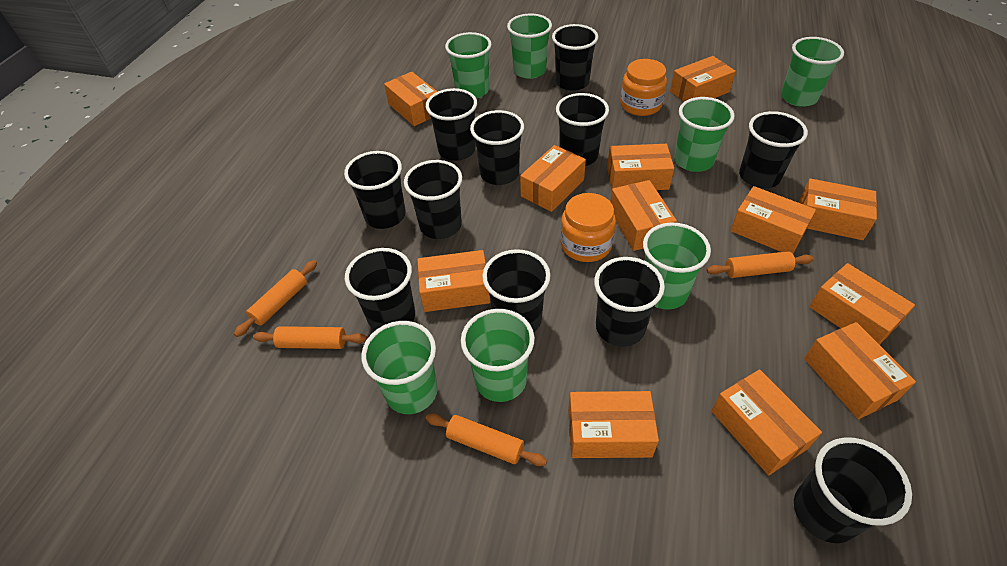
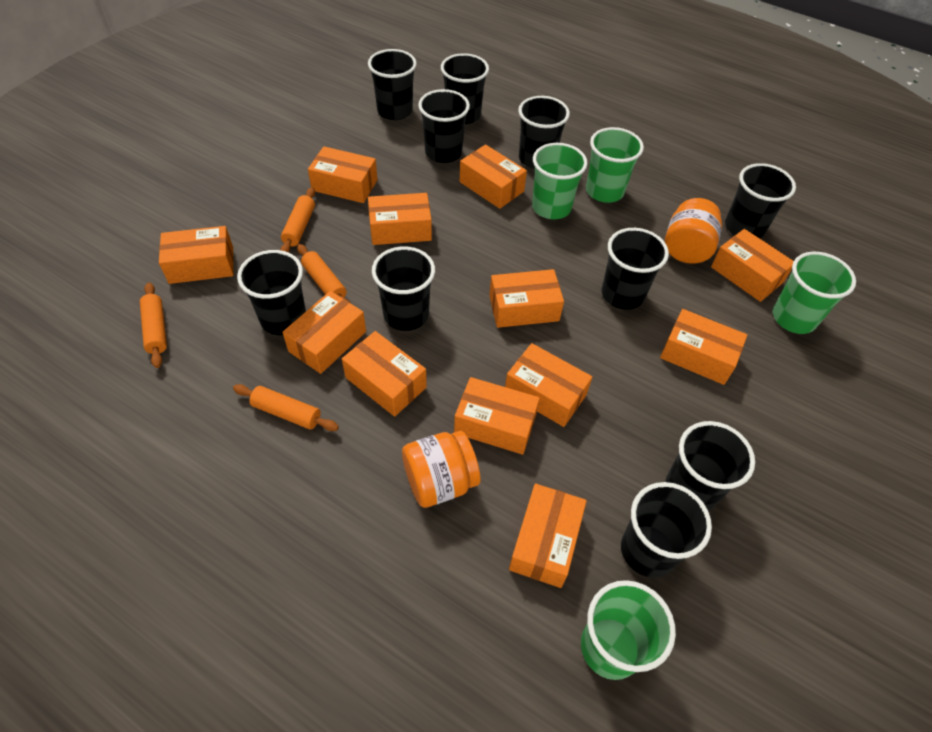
black cup: 11 -> 10
green cup: 7 -> 4

